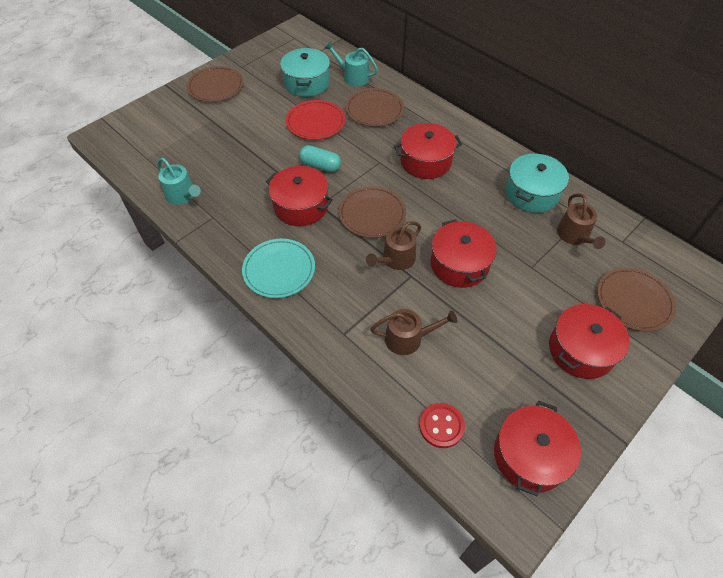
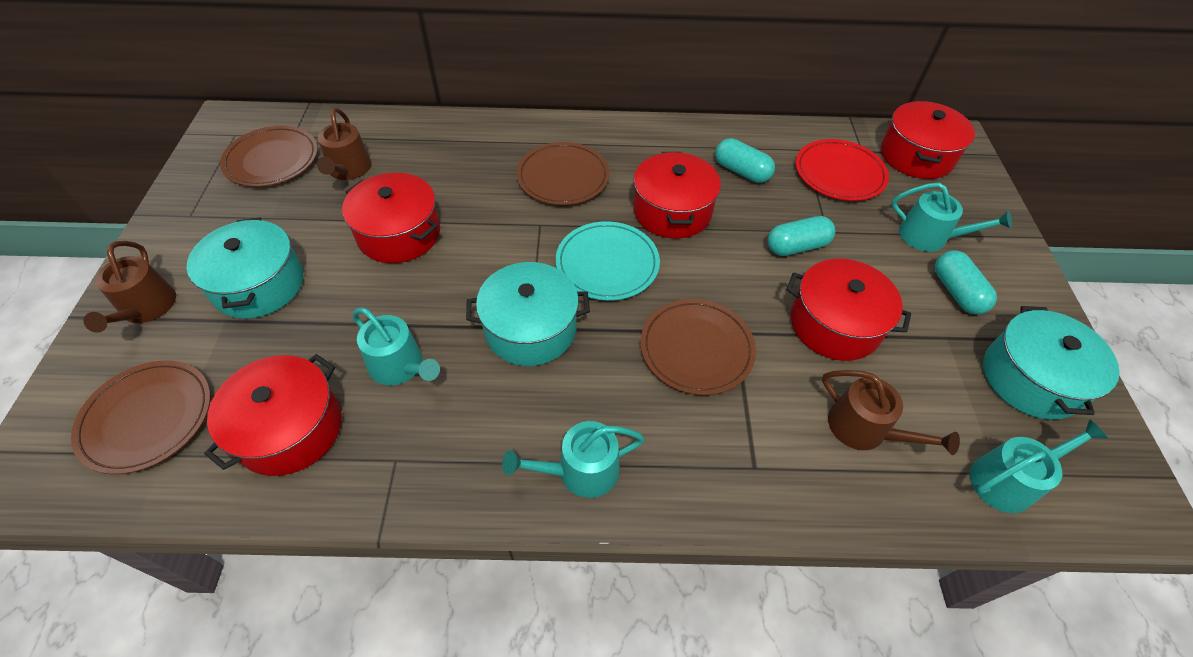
red button: 1 -> 0
turquoise capsule: 1 -> 3
turquoise pot: 2 -> 3
turquoise watering can: 2 -> 4

